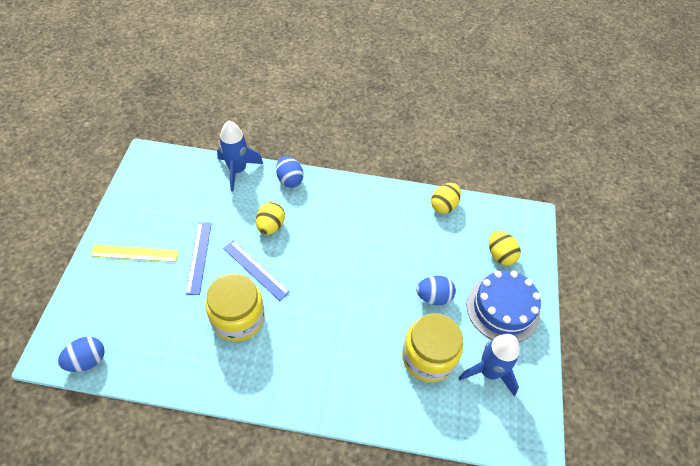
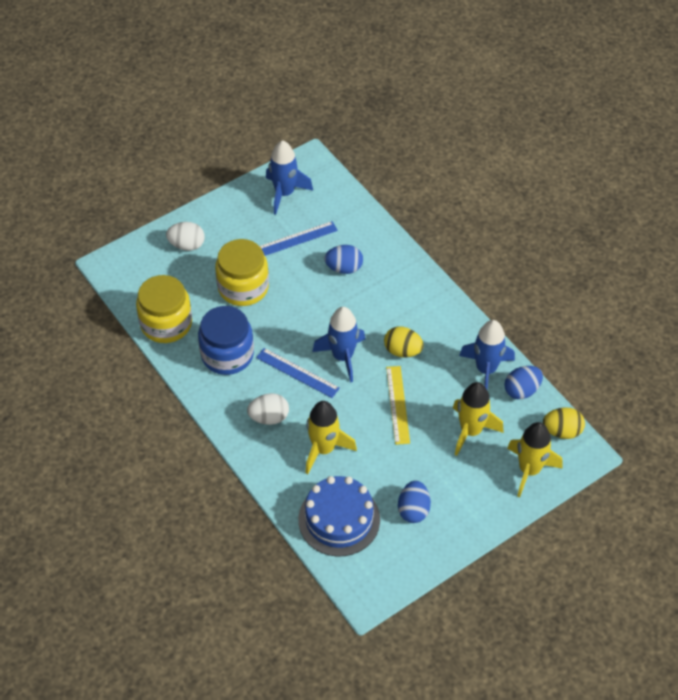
blue jar: 0 -> 1
blue rocket: 2 -> 3
white egg: 0 -> 2
yellow egg: 3 -> 2
yellow rocket: 0 -> 3

